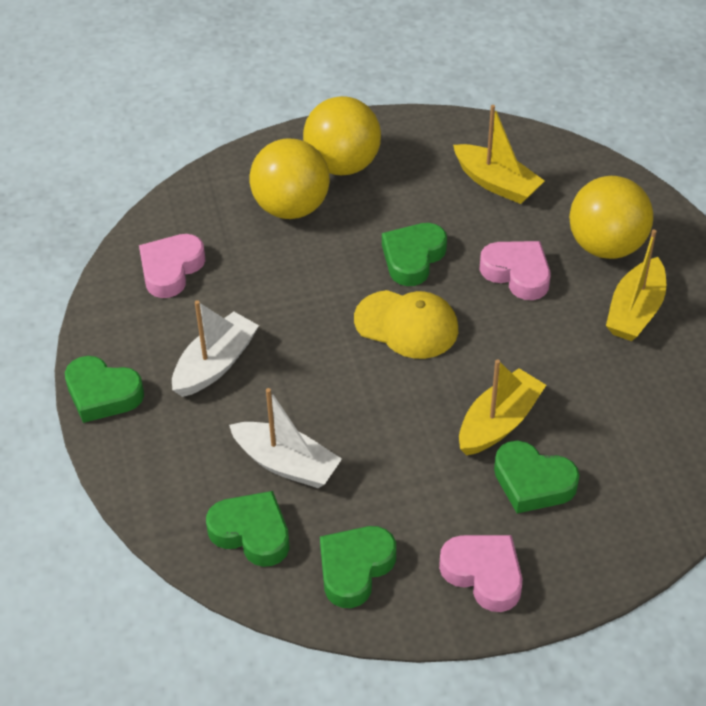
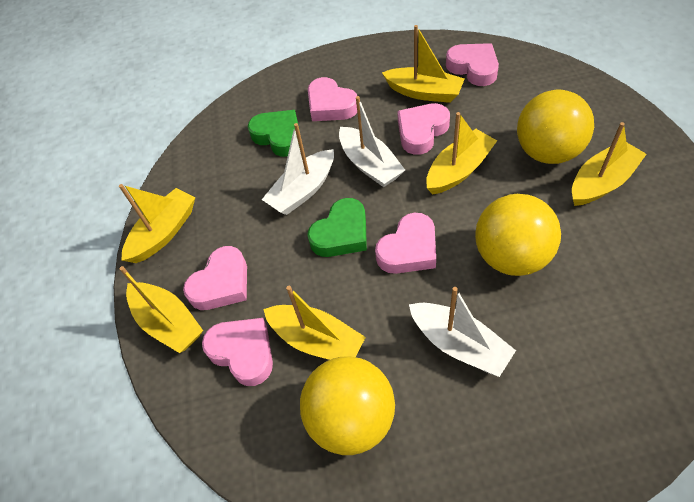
green heart: 5 -> 2
pink heart: 3 -> 6
white boat: 2 -> 3
yellow boat: 3 -> 6
yellow cap: 1 -> 0

